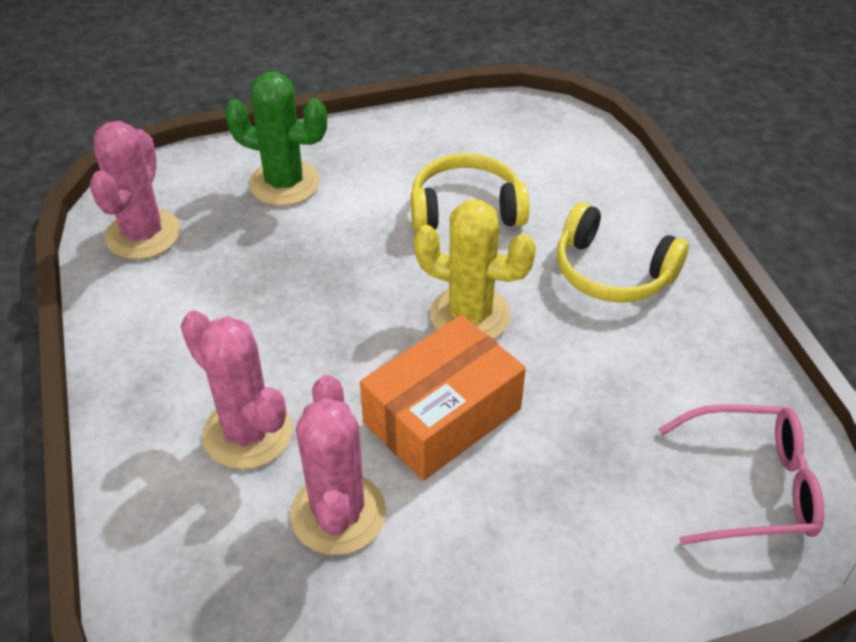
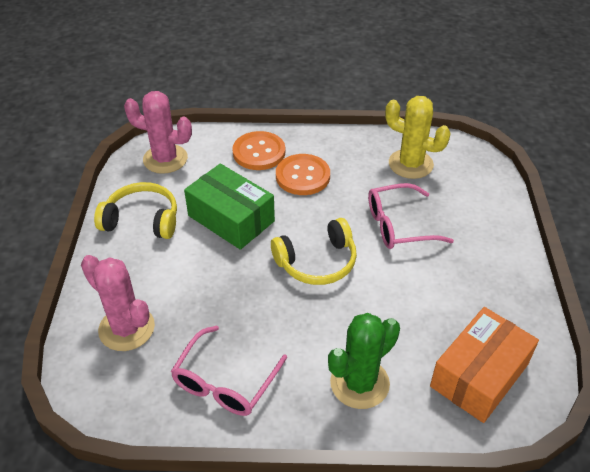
green box: 0 -> 1
orange button: 0 -> 2
pink cactus: 3 -> 2
pink glasses: 1 -> 2

